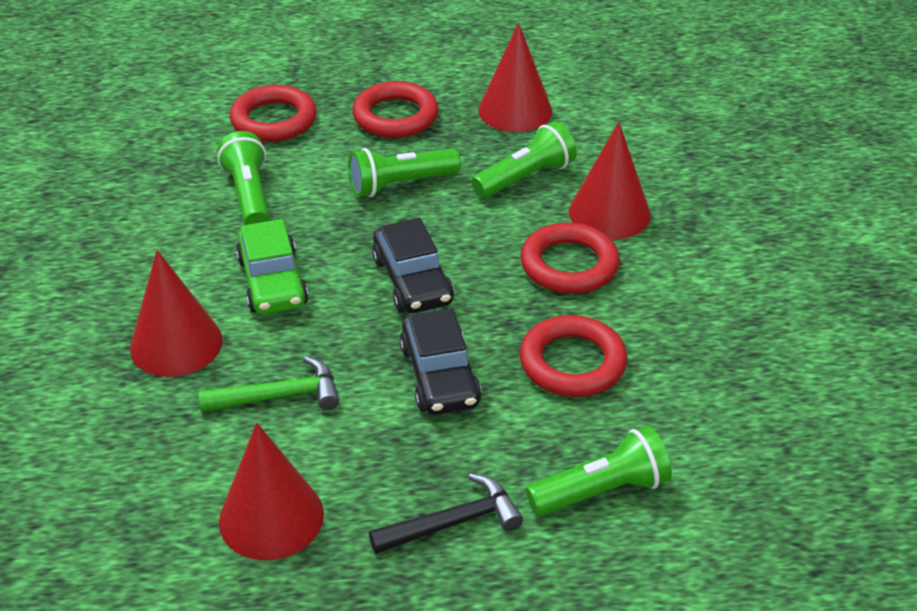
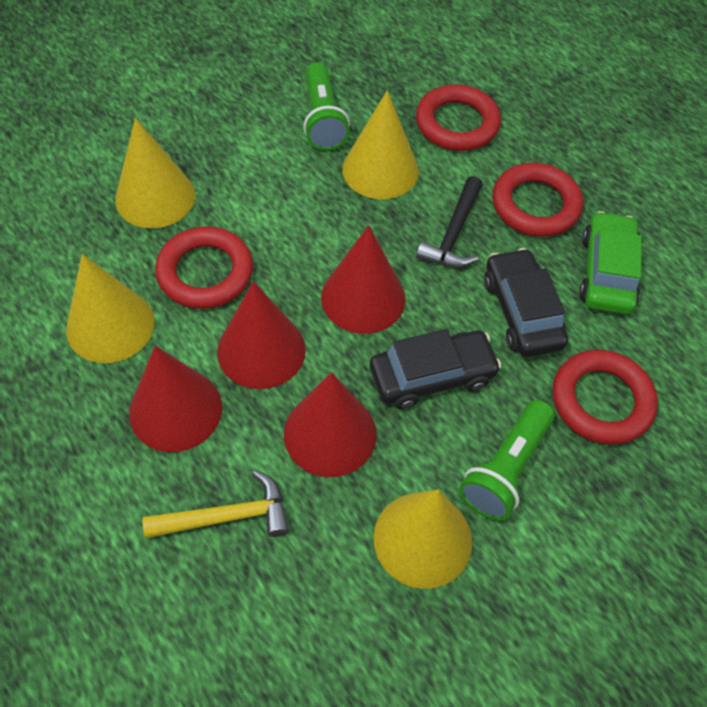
green flashlight: 4 -> 2
green hammer: 1 -> 0
yellow cone: 0 -> 4
yellow hammer: 0 -> 1

